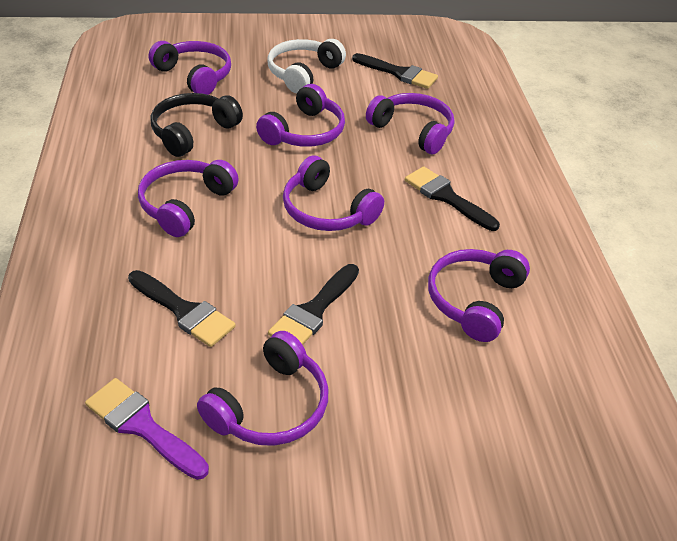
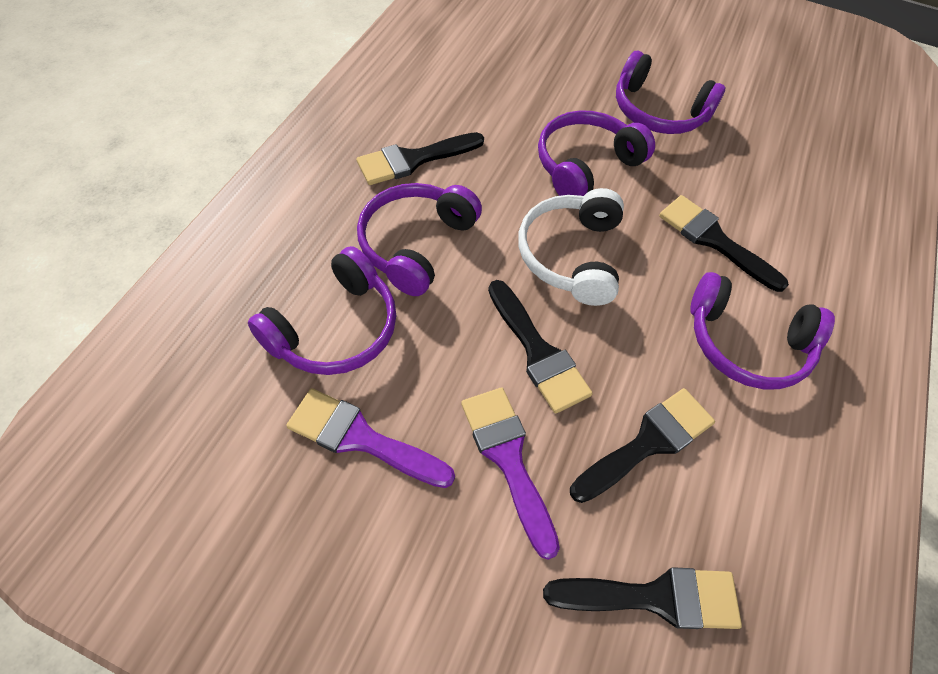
black brush: 4 -> 5
black headphones: 1 -> 0
purple brush: 1 -> 2
purple headphones: 7 -> 5

